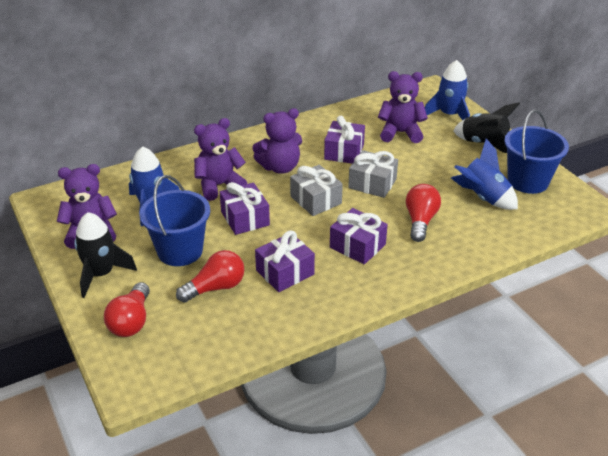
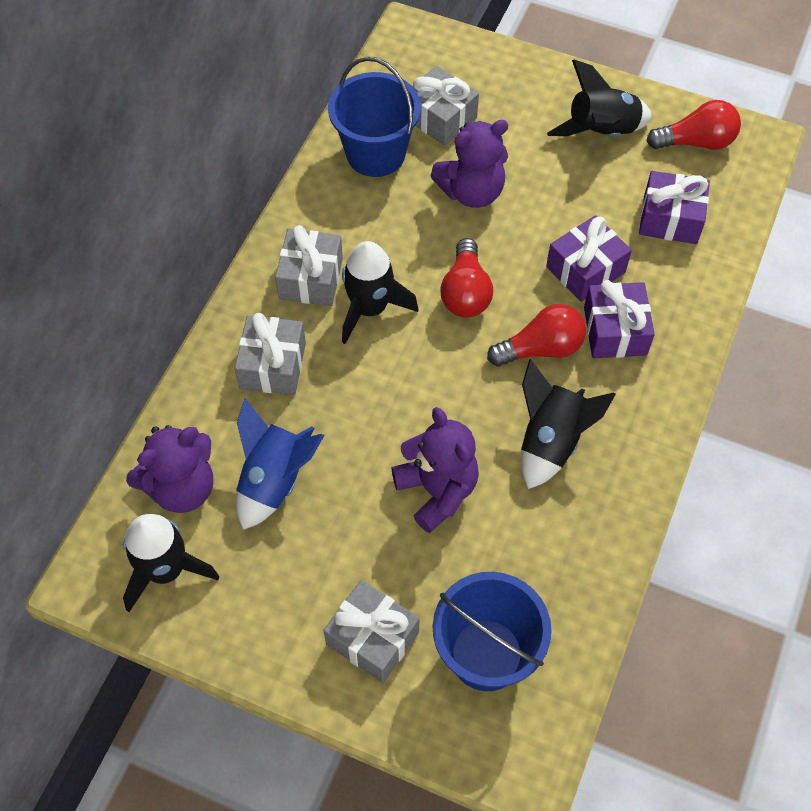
black rocket: 2 -> 4
blue rocket: 3 -> 1
grey gift: 2 -> 4
purple gift: 4 -> 3
purple teddy bear: 4 -> 3

